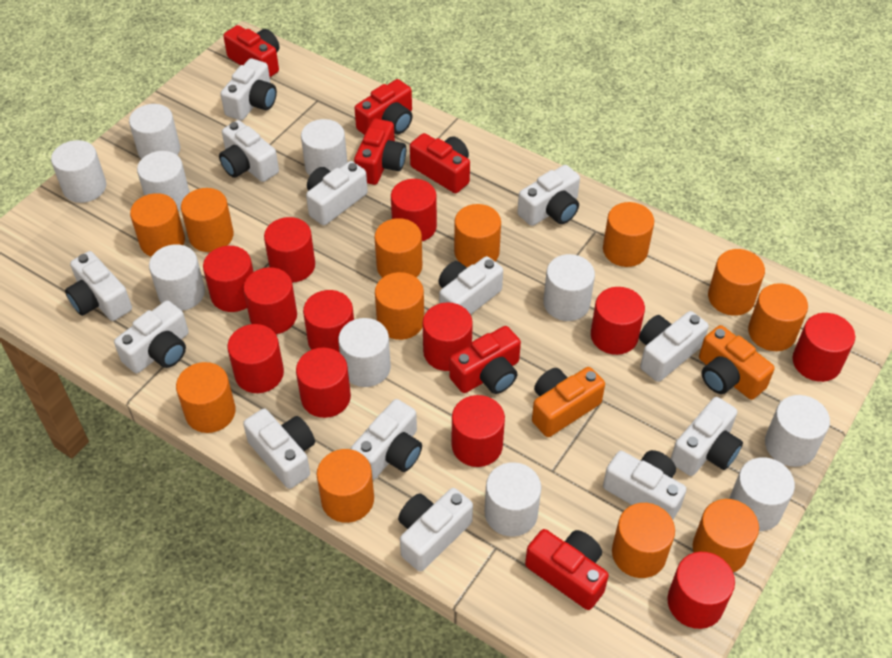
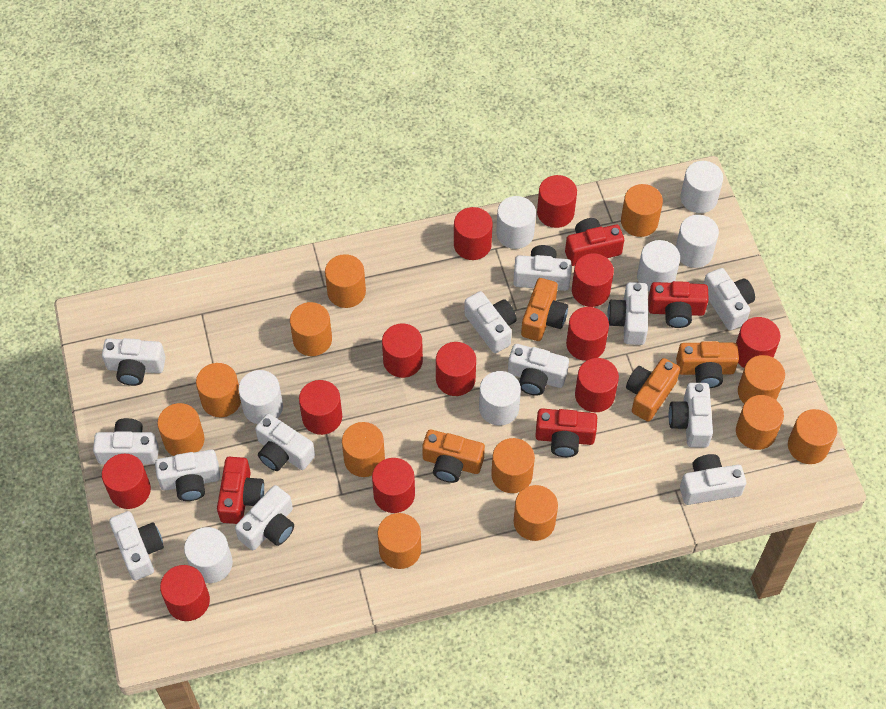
orange camera: 2 -> 4
red camera: 6 -> 4
white cylinder: 10 -> 7

